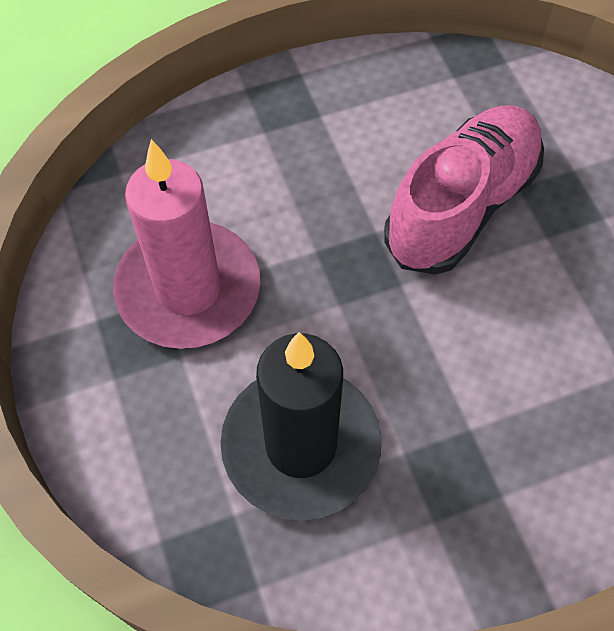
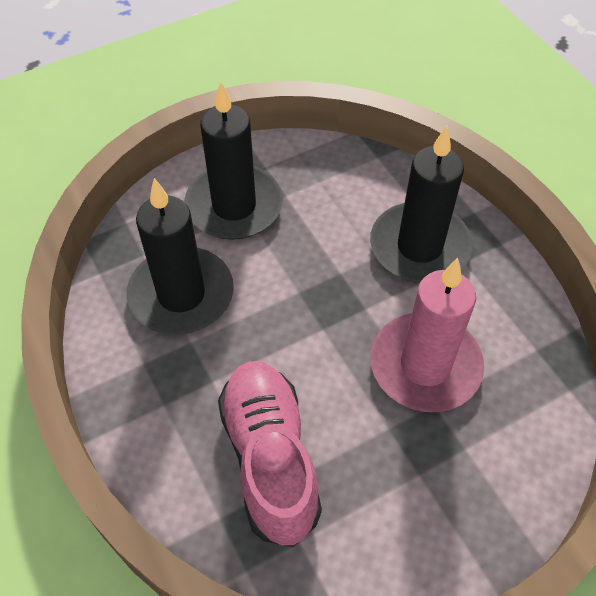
black candle: 1 -> 3

